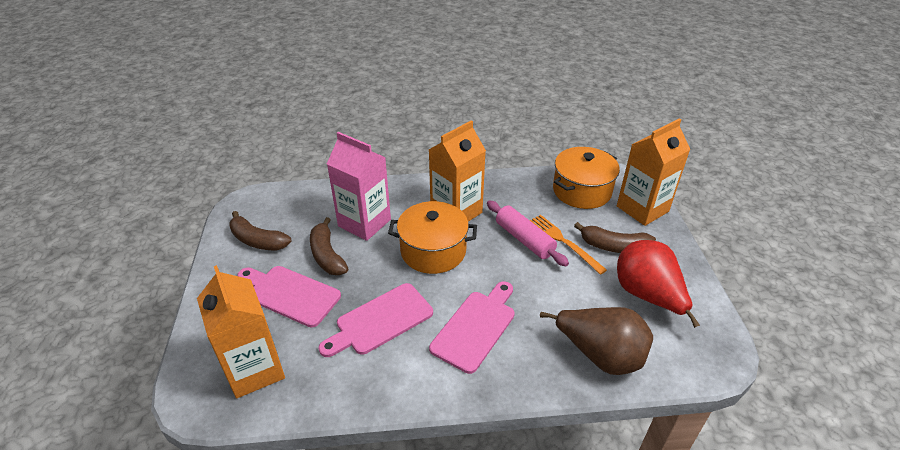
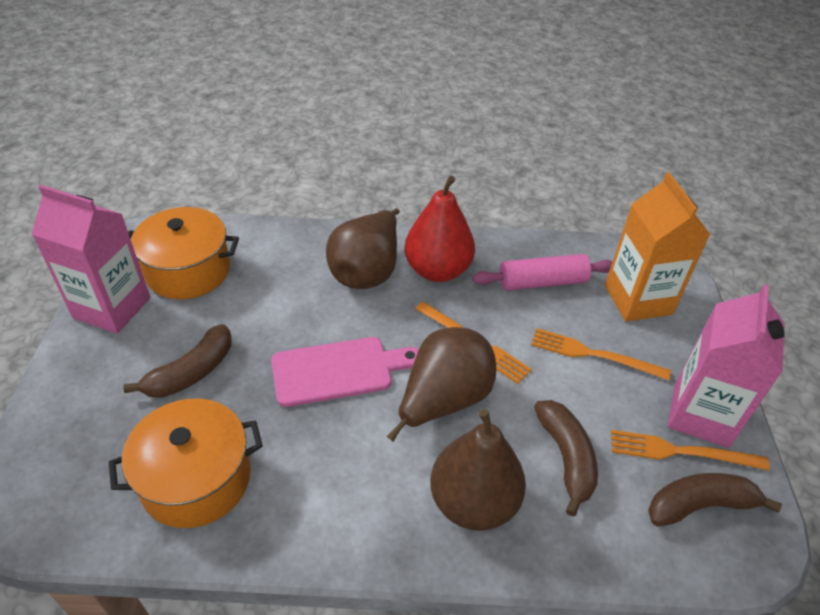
brown pear: 1 -> 3
orange carton: 3 -> 1
orange fork: 1 -> 3
pink carton: 1 -> 2
pink cutting board: 3 -> 1

